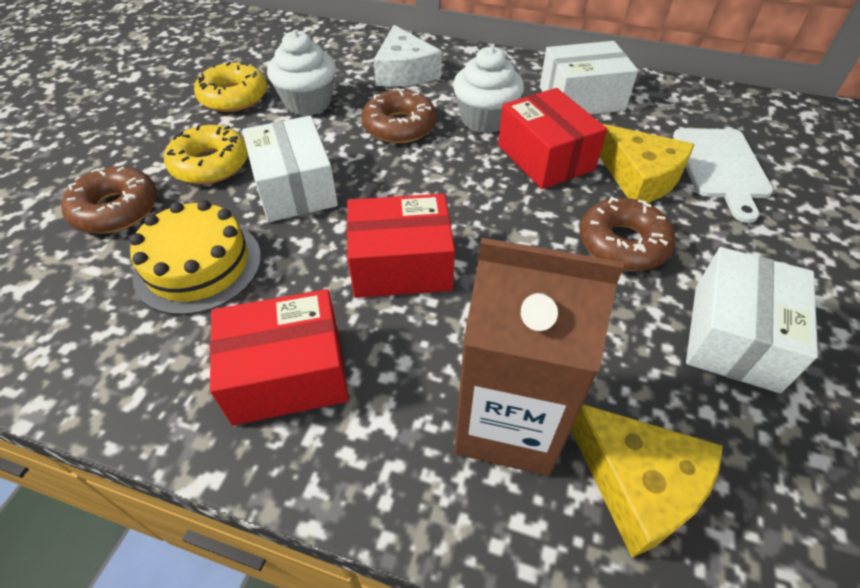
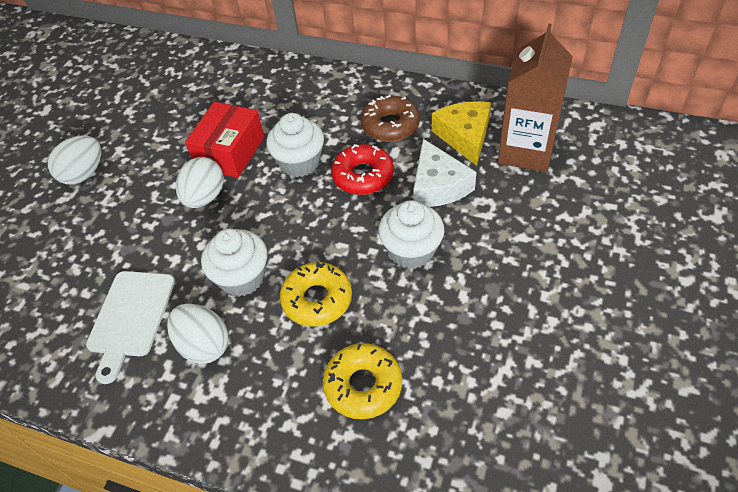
brown donut: 3 -> 1
red box: 3 -> 1
red donut: 0 -> 1
white box: 3 -> 0
white cupcake: 2 -> 3
white egg: 0 -> 3
yellow cake: 1 -> 0
yellow cheese: 2 -> 1

